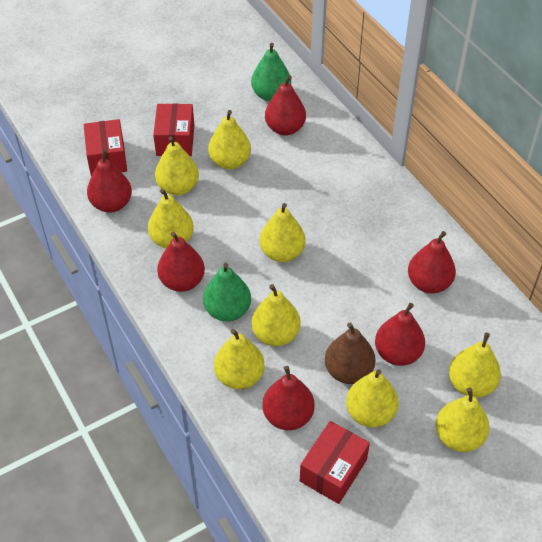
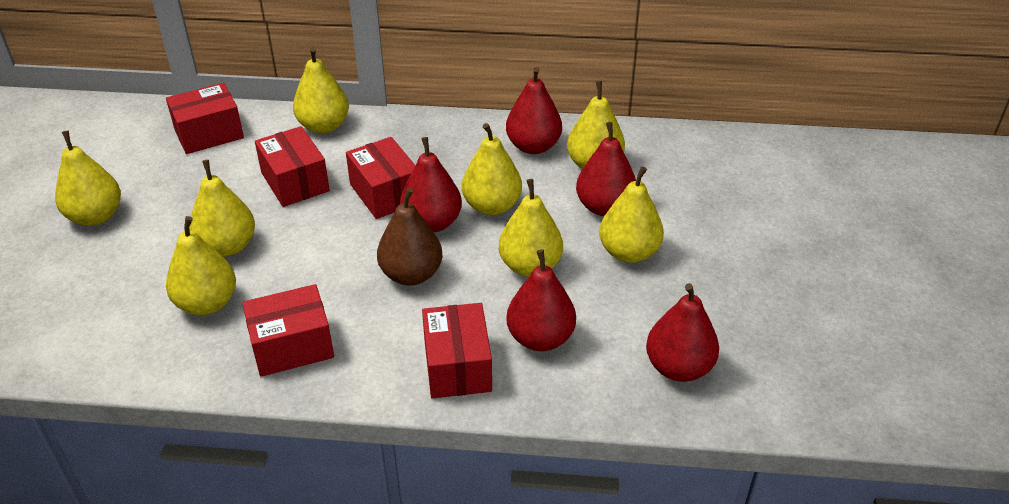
green pear: 2 -> 0
red box: 3 -> 5
red pear: 6 -> 5
yellow pear: 9 -> 8

